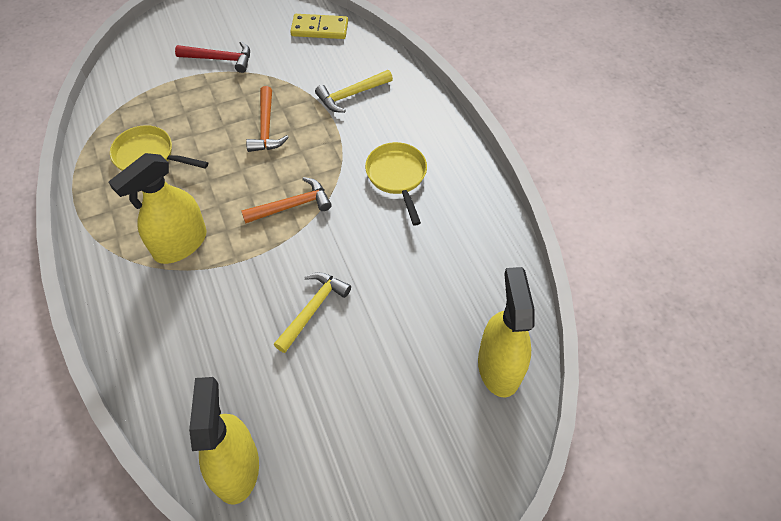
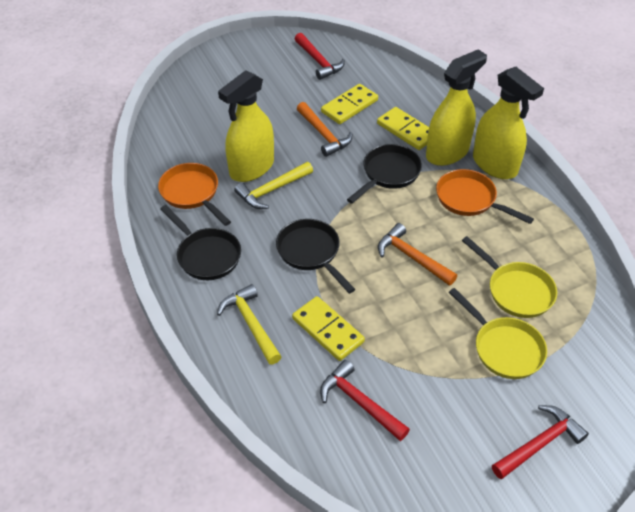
black pan: 0 -> 3
orange pan: 0 -> 2
red hammer: 1 -> 3
yellow domino: 1 -> 3

